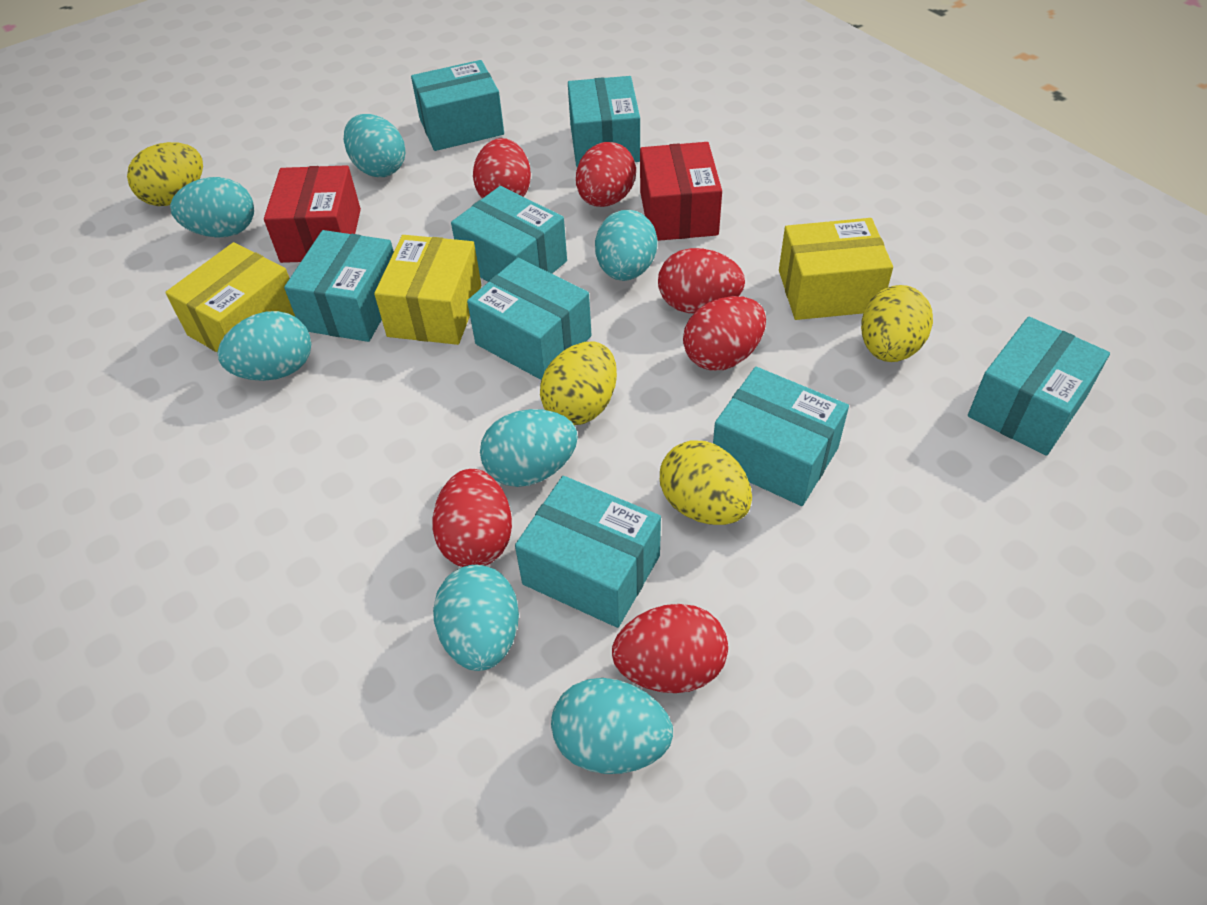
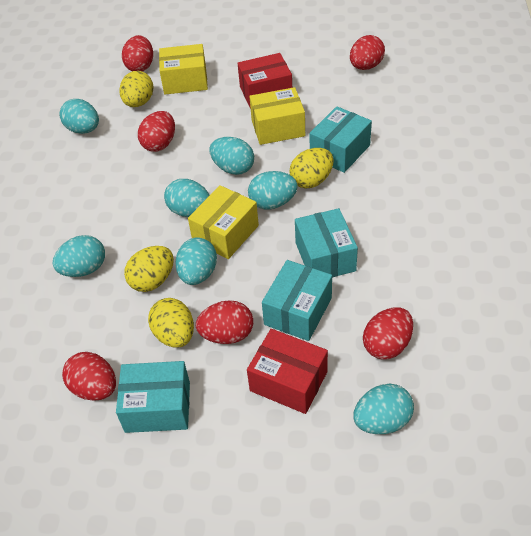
turquoise box: 8 -> 4

